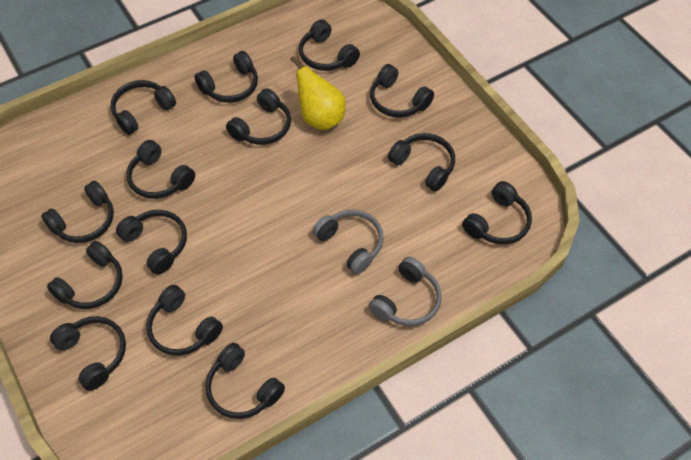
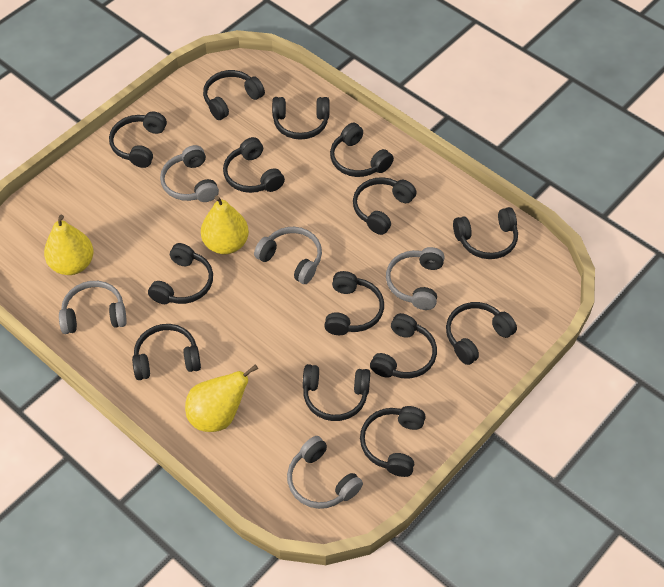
grey headphones: 2 -> 5
yellow pear: 1 -> 3

